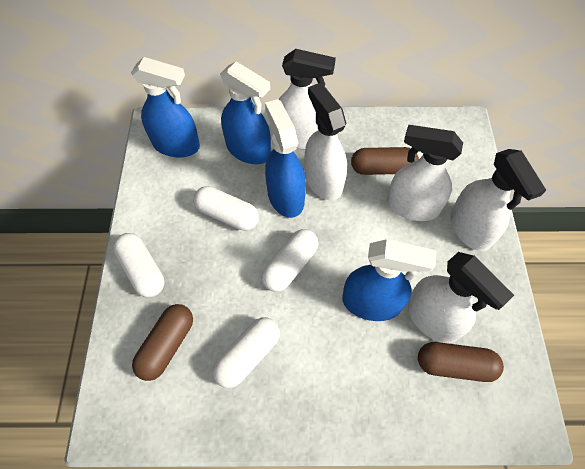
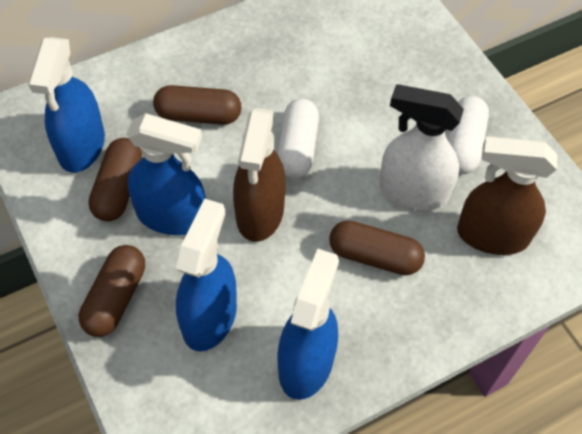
brown capsule: 3 -> 4
brown spray bottle: 0 -> 2
white capsule: 4 -> 2
white spray bottle: 5 -> 1

